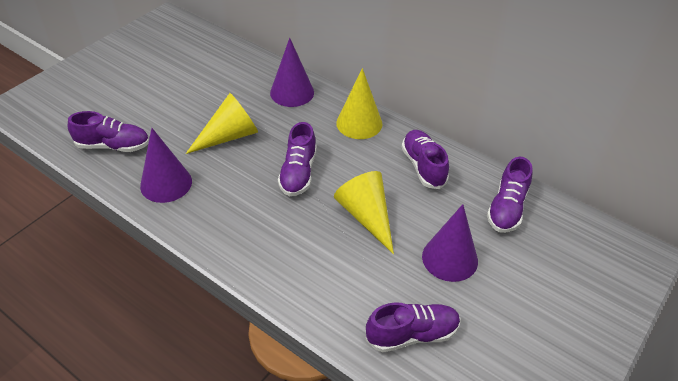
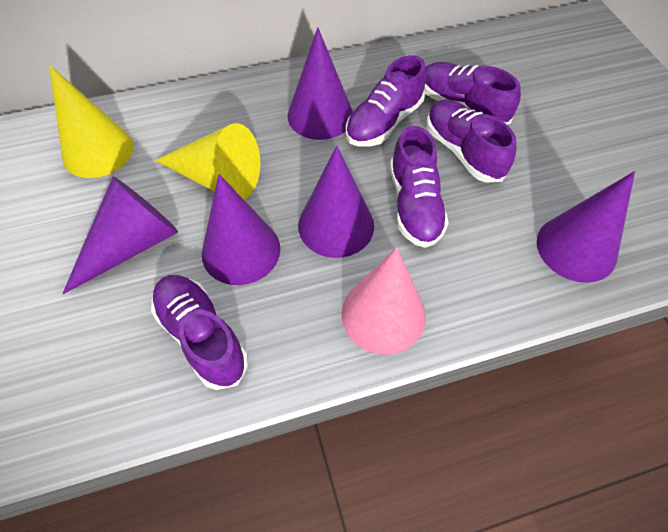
pink cone: 0 -> 1
purple cone: 3 -> 5
yellow cone: 3 -> 2

